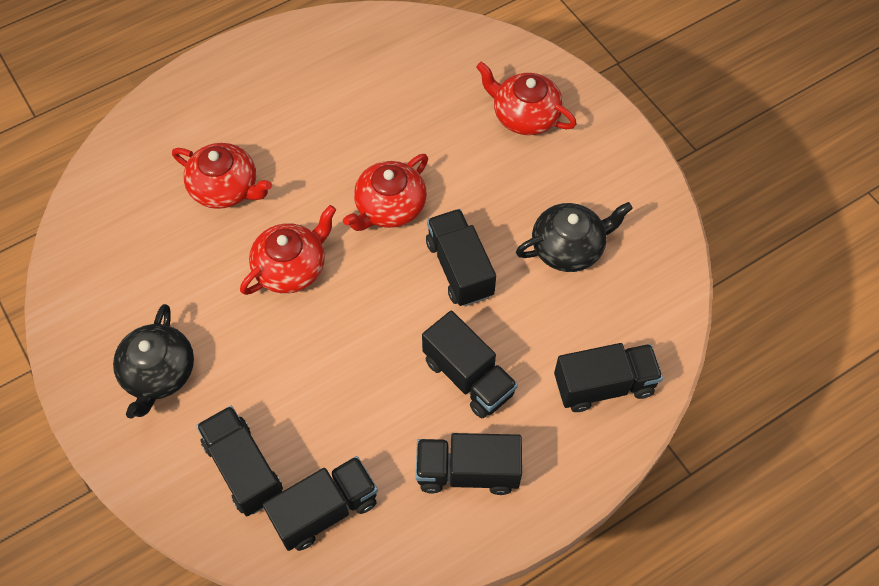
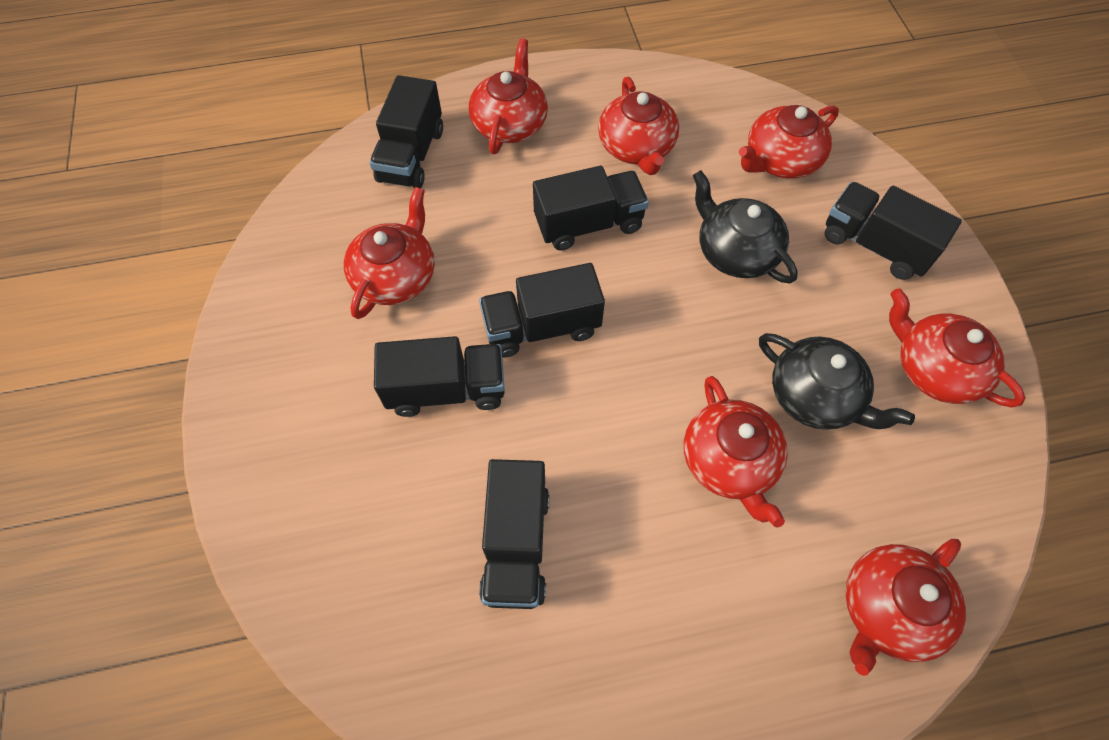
red teapot: 4 -> 7

